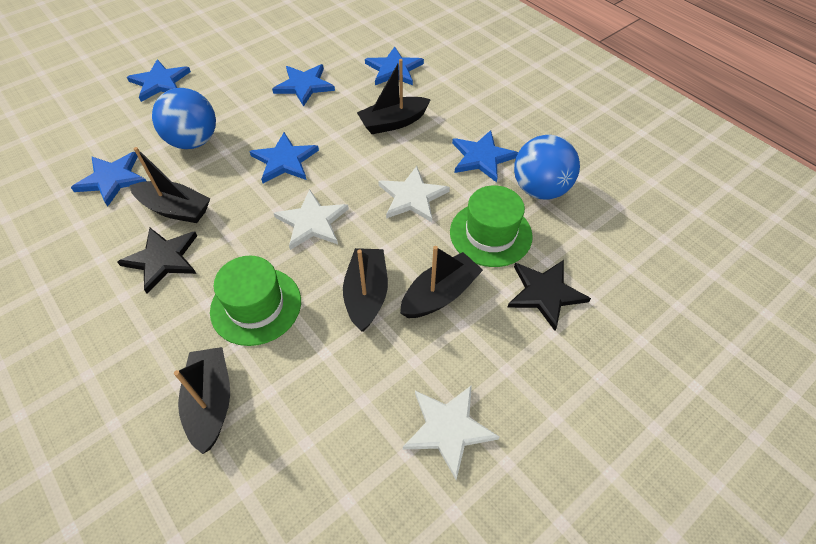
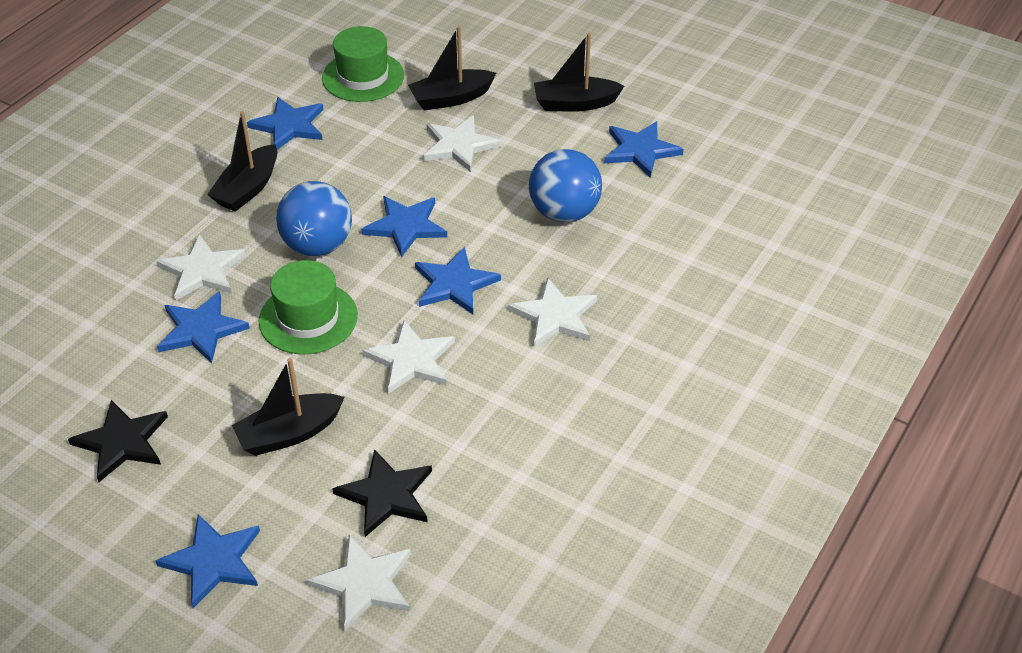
black boat: 5 -> 4
white star: 3 -> 5

